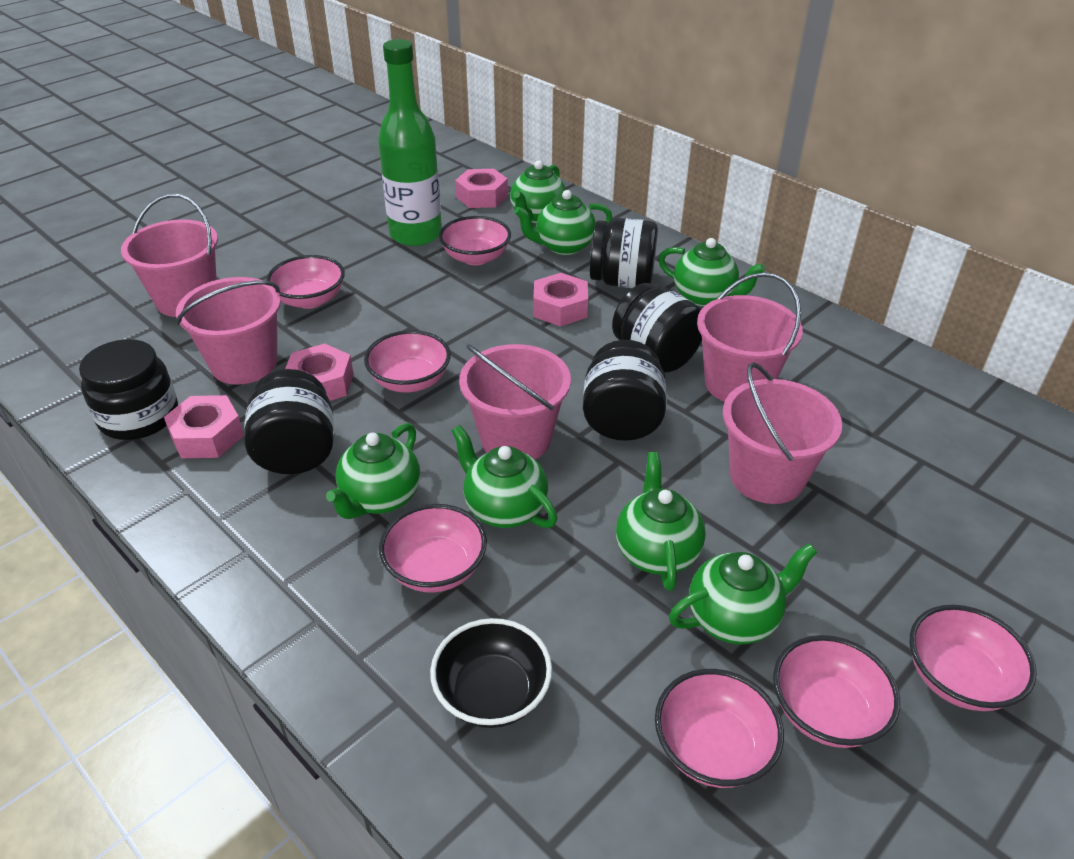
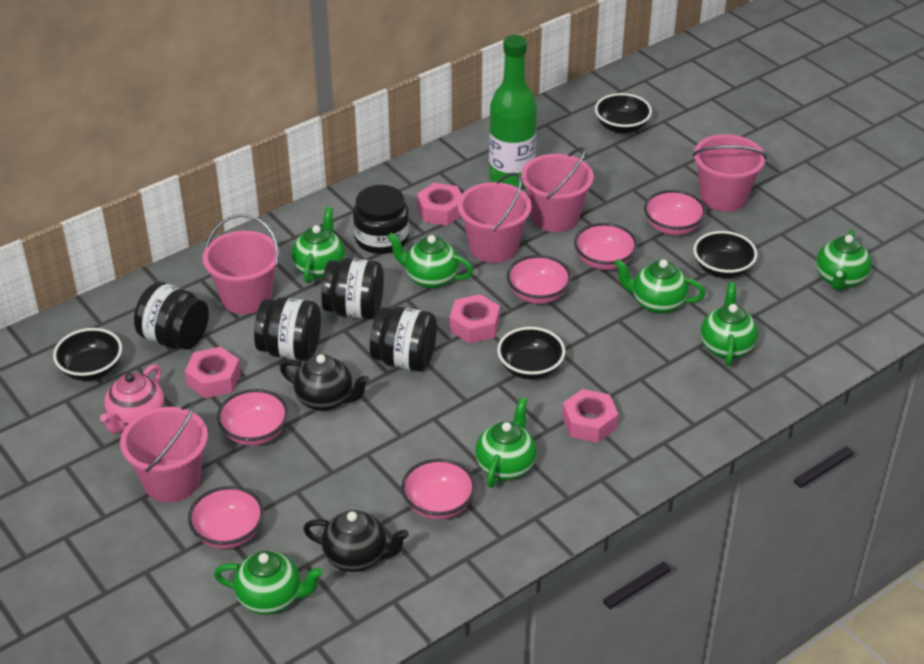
black bowl: 1 -> 4
black teapot: 0 -> 2
pink bowl: 7 -> 6
pink teapot: 0 -> 1

